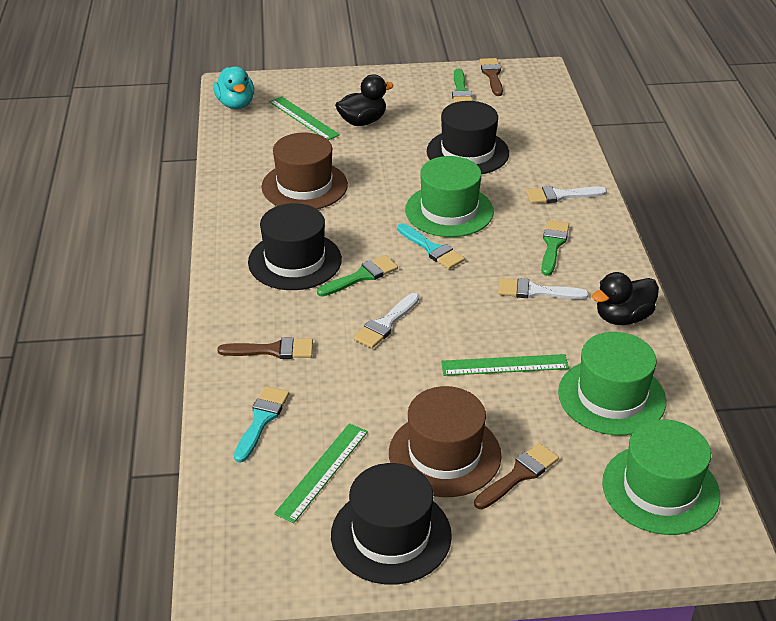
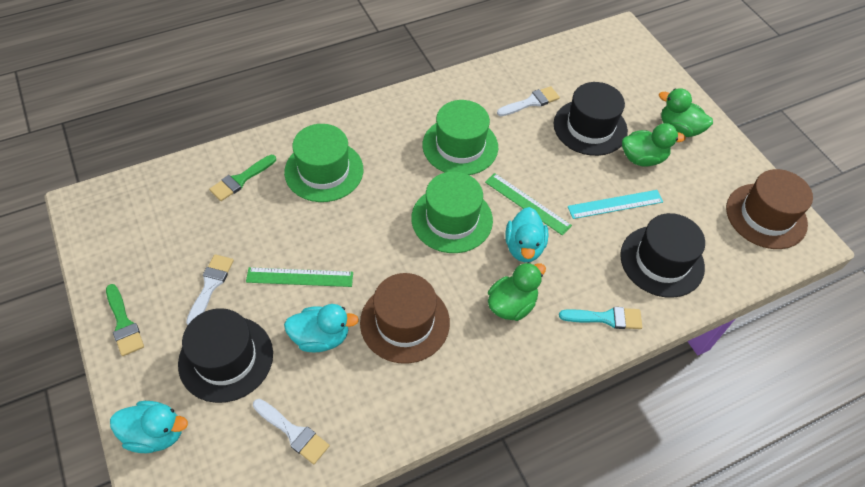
black duck: 2 -> 0
brown brush: 3 -> 0
green brush: 3 -> 2
green duck: 0 -> 3
green ruler: 3 -> 2
turquoise brush: 2 -> 1
turquoise duck: 1 -> 3
turquoise ruler: 0 -> 1

